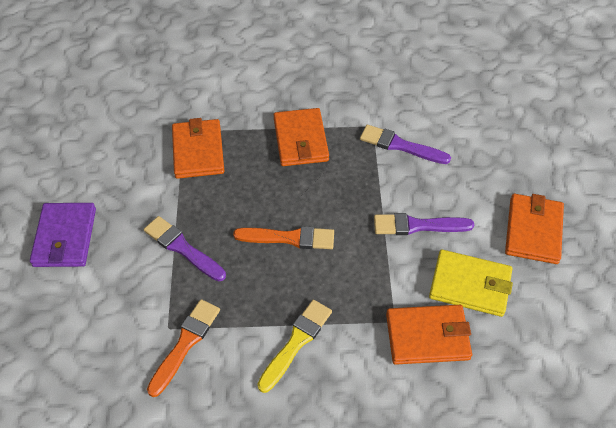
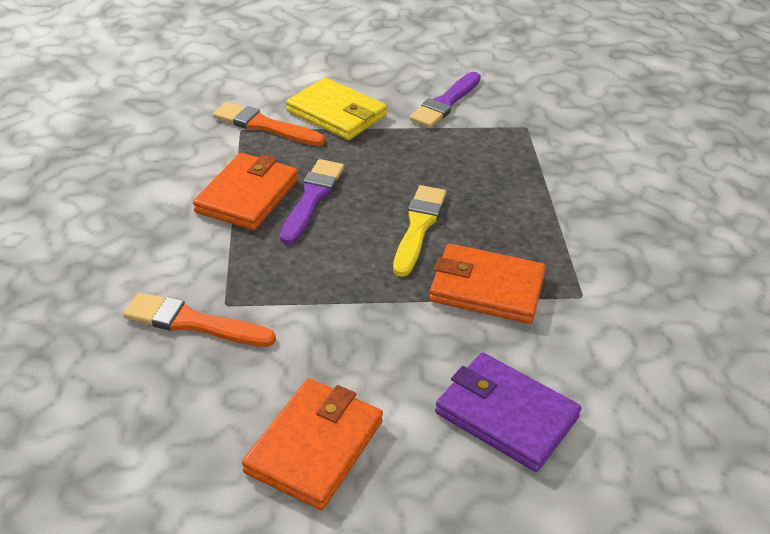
orange wallet: 4 -> 3
purple brush: 3 -> 2

